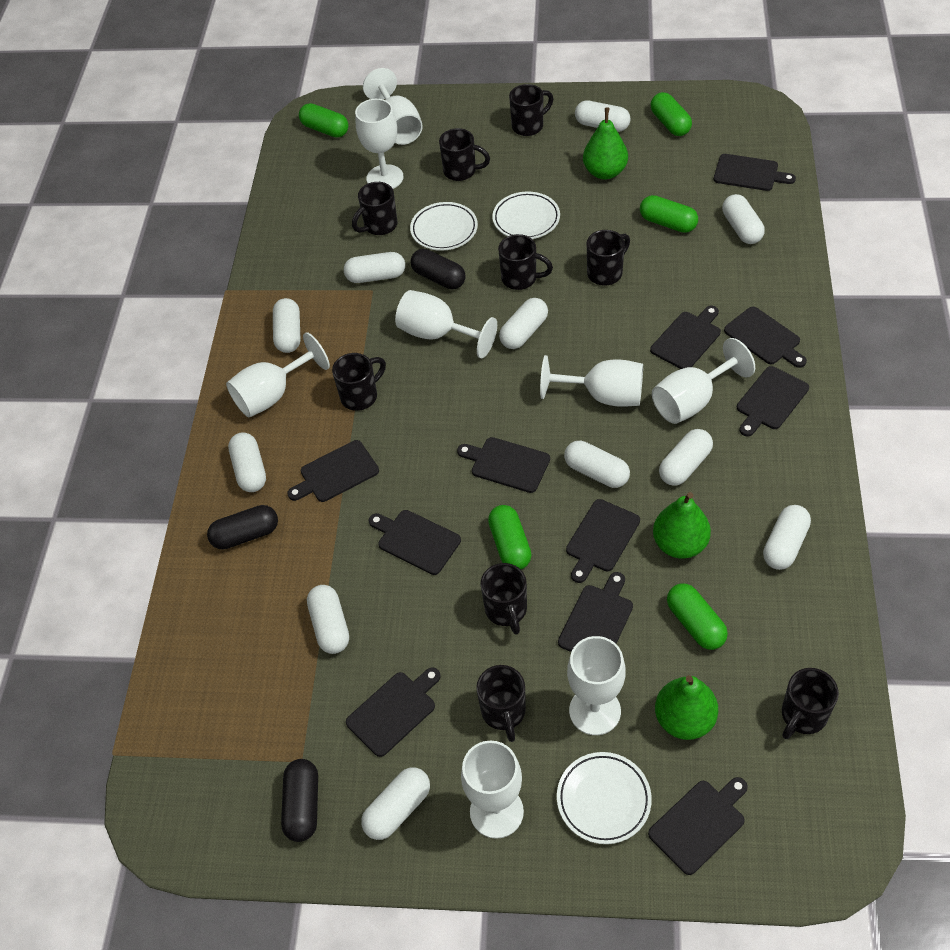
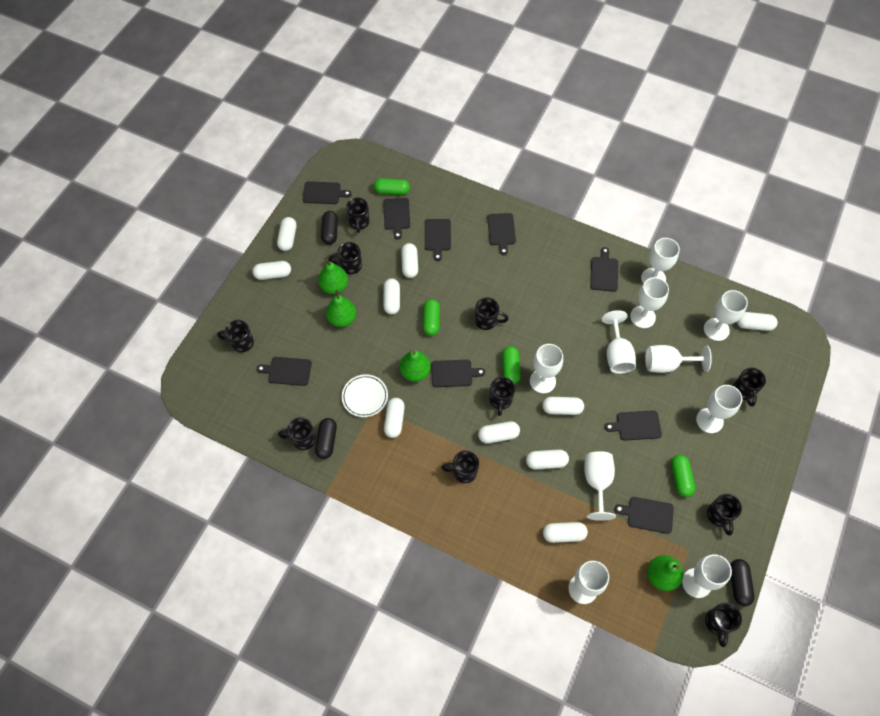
black cutting board: 11 -> 9
black mug: 9 -> 10
green capsule: 5 -> 4
green pear: 3 -> 4
white capsule: 11 -> 10
white goblet: 8 -> 10
white plate: 3 -> 1

